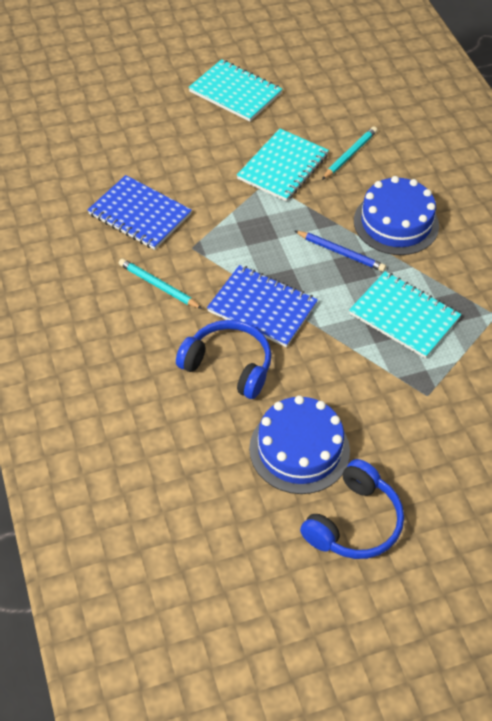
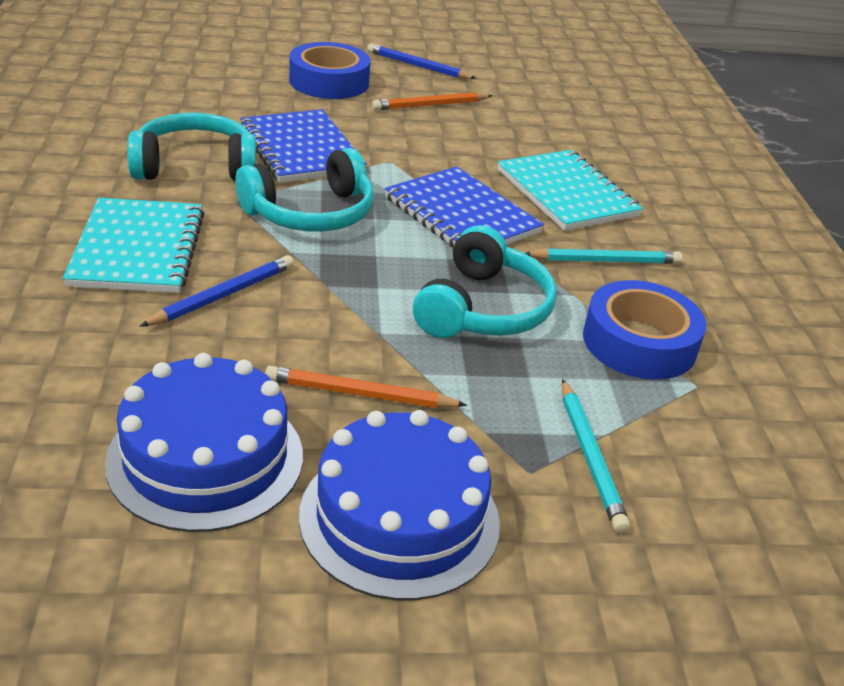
blue headphones: 2 -> 0
blue pencil: 1 -> 2
blue tape: 0 -> 2
orange pencil: 0 -> 2
turquoise headphones: 0 -> 3
turquoise notebook: 3 -> 2

